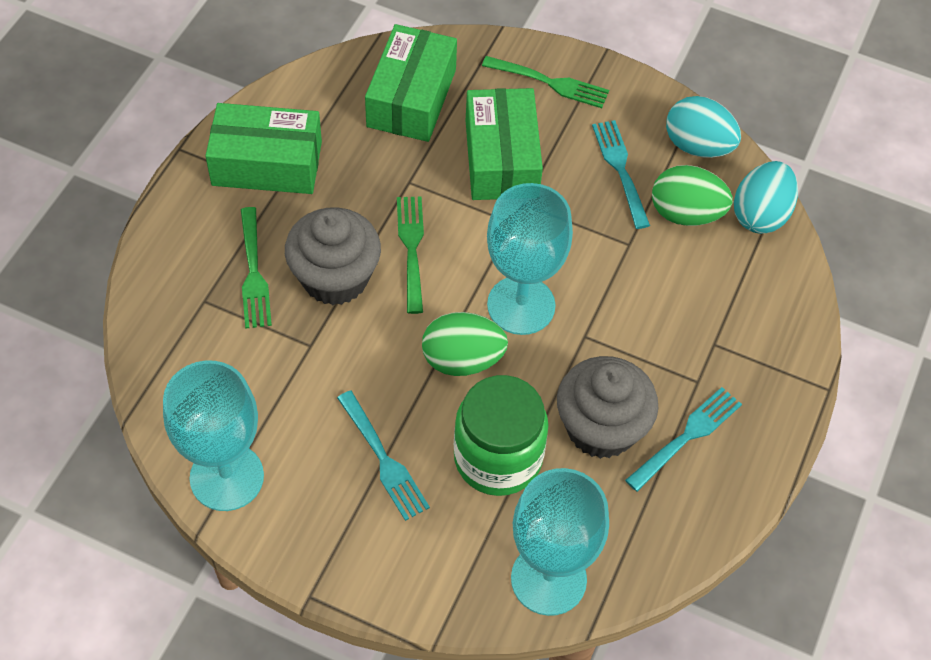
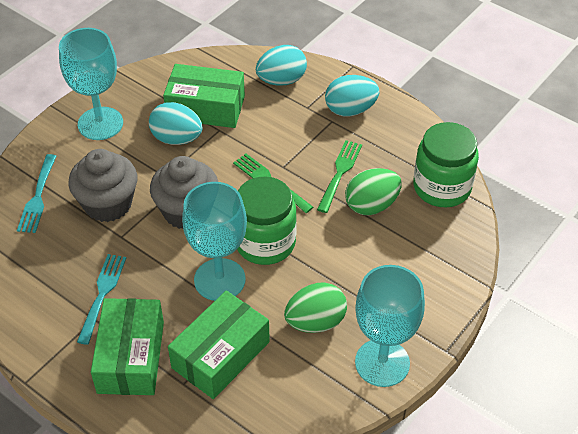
green fork: 3 -> 2
green jar: 1 -> 2
turquoise egg: 2 -> 3
turquoise fork: 3 -> 2

